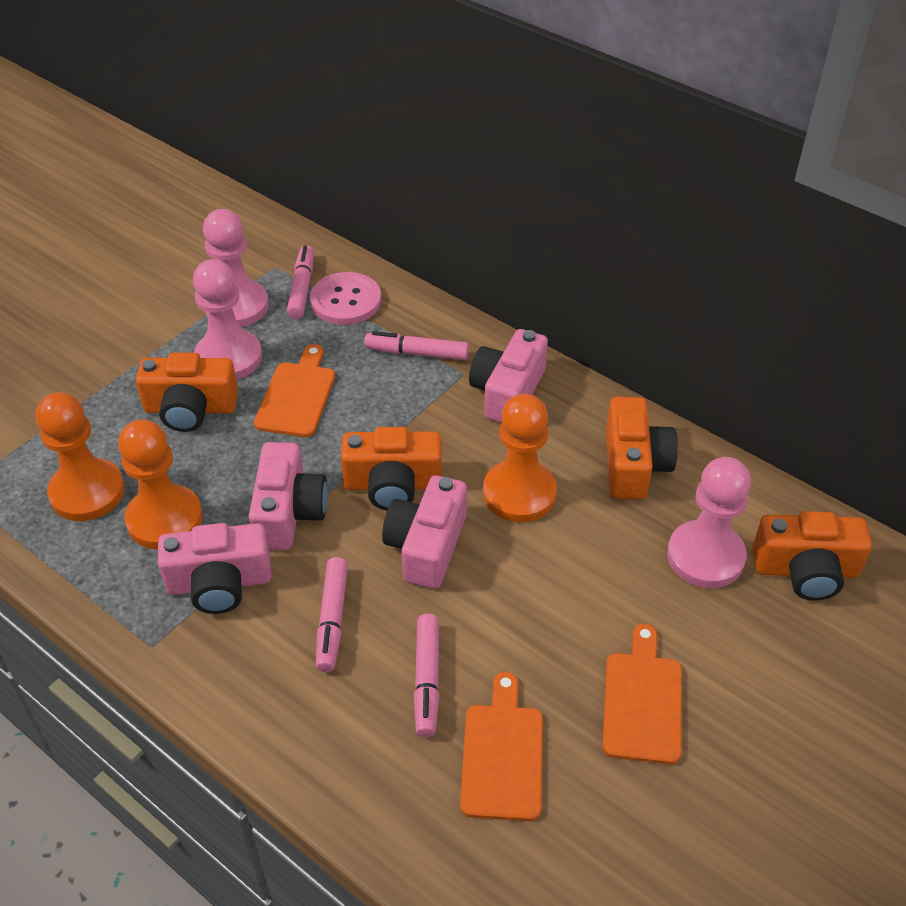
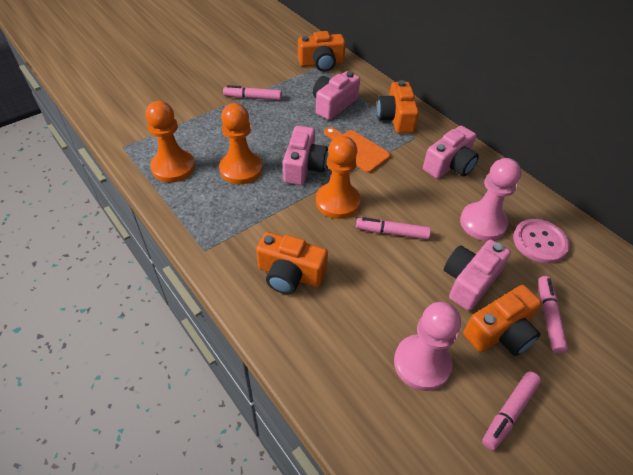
orange cutting board: 3 -> 1
pink pawn: 3 -> 2

